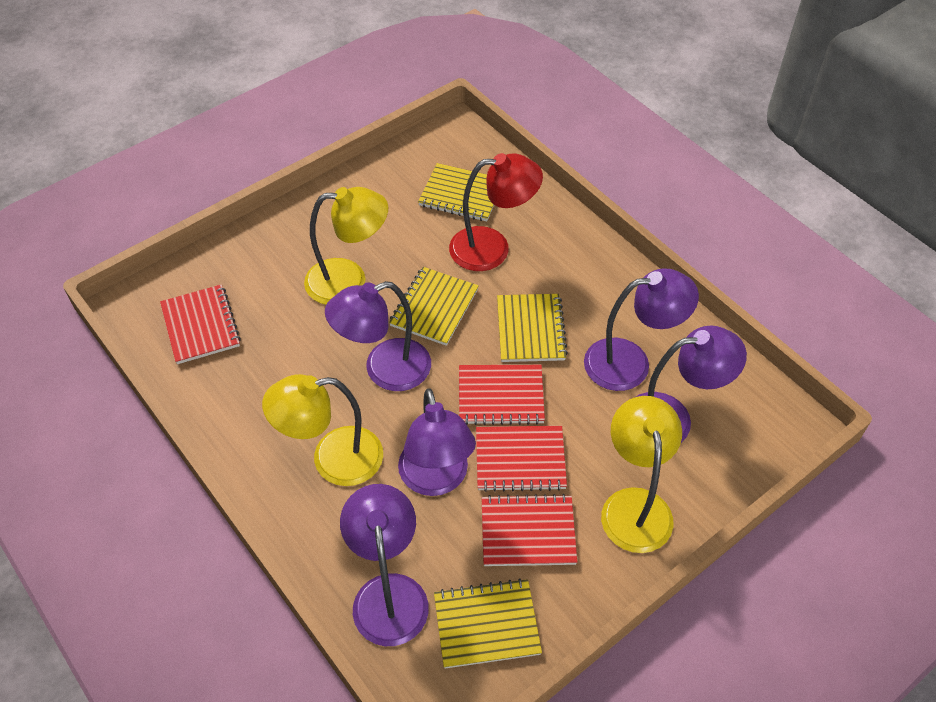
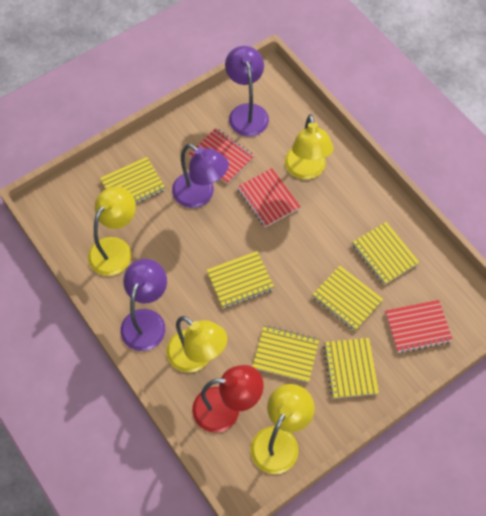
purple lamp: 5 -> 3
red notebook: 4 -> 3
yellow lamp: 3 -> 4
yellow notebook: 4 -> 6

